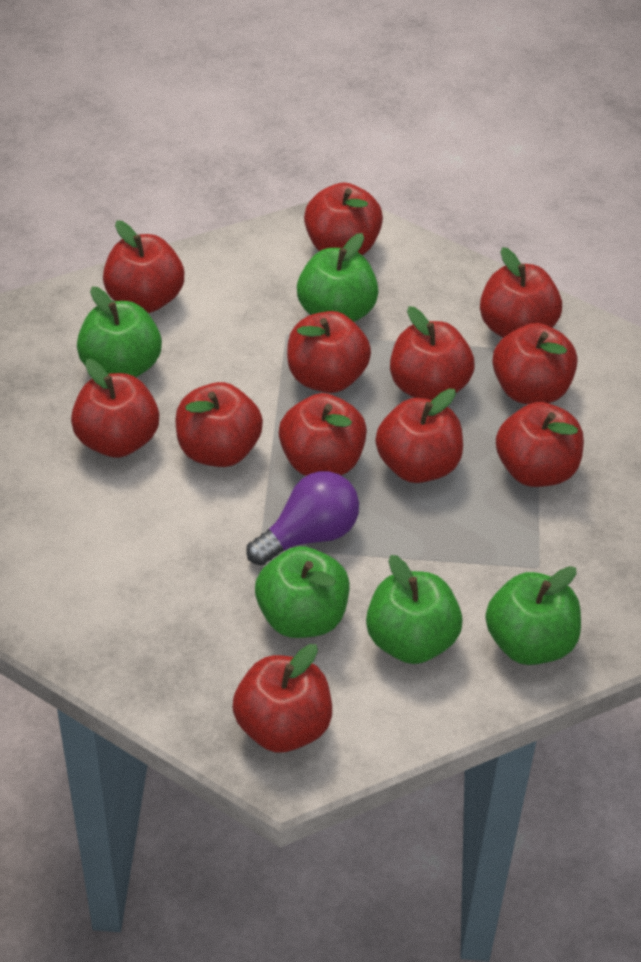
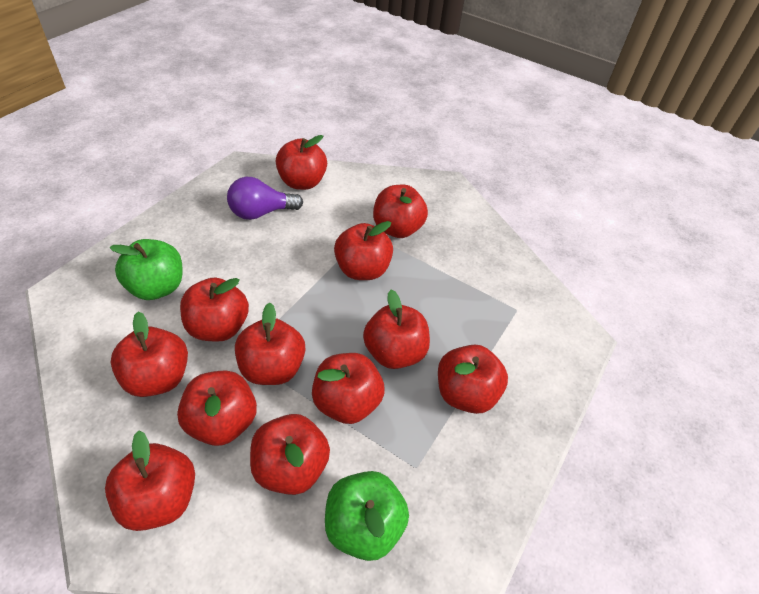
green apple: 5 -> 2

